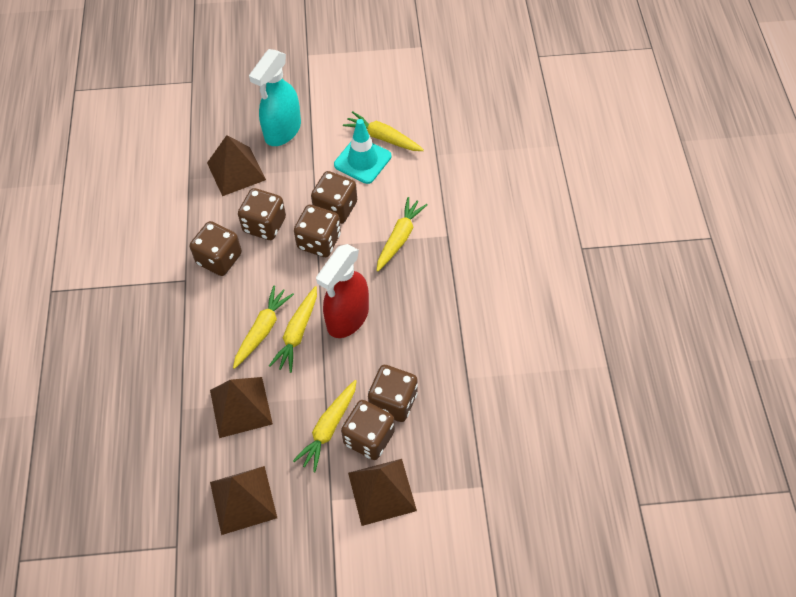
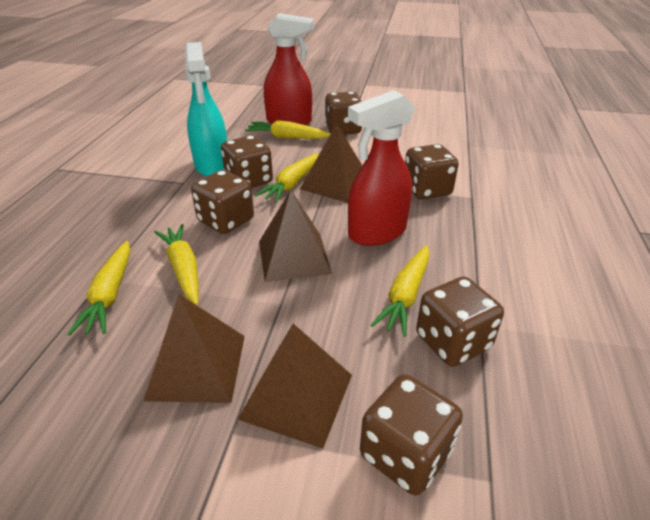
red spray bottle: 1 -> 2
turquoise traffic cone: 1 -> 0

